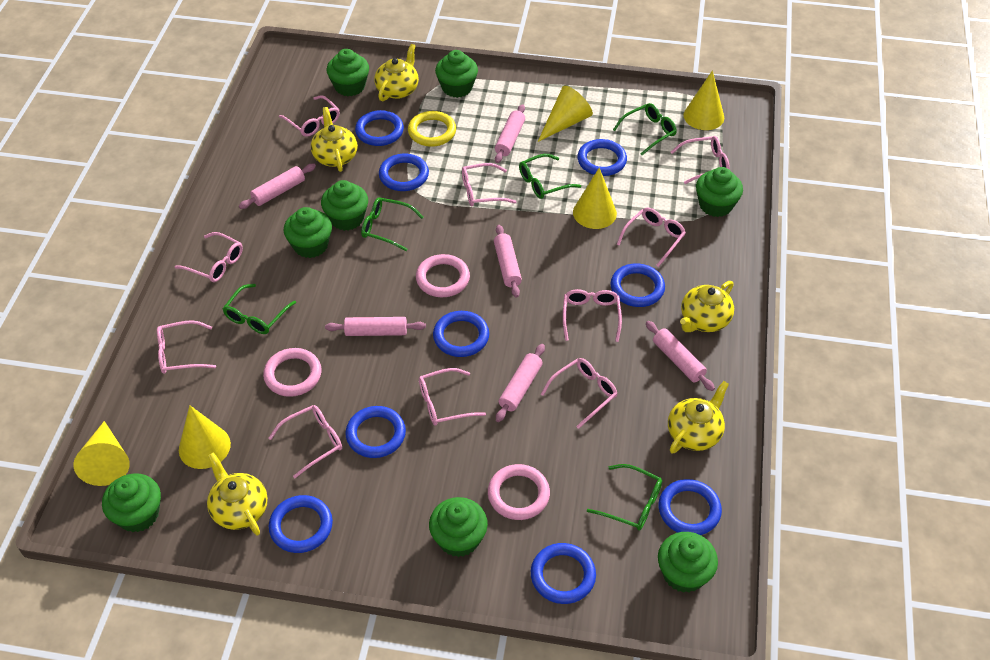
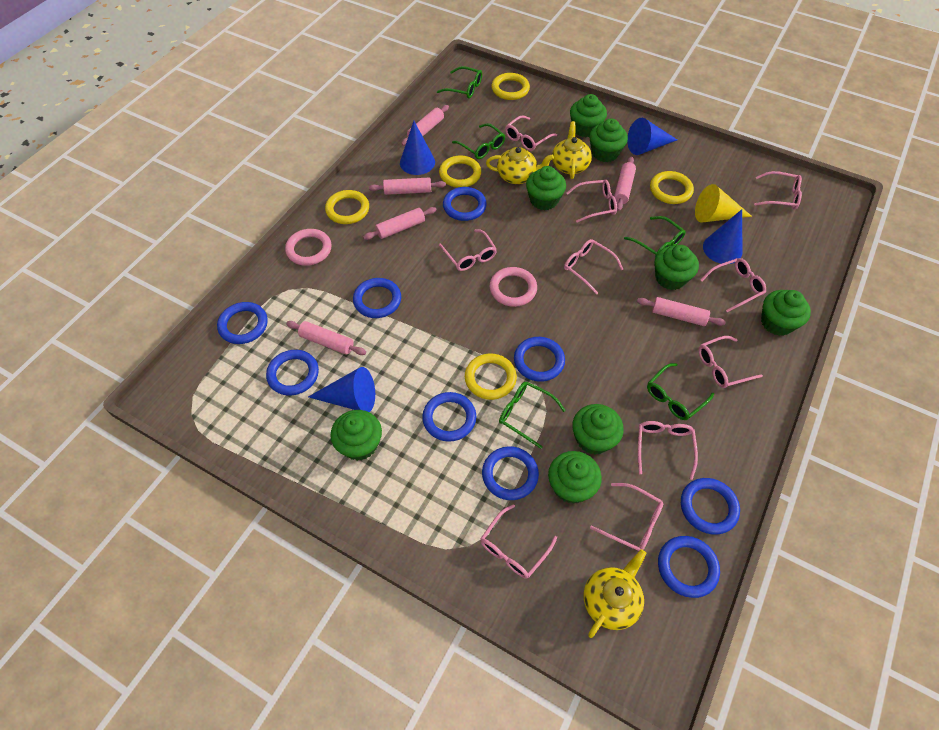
blue cone: 0 -> 4
pink ring: 3 -> 2
yellow cone: 5 -> 1
yellow ring: 1 -> 5
yellow teapot: 5 -> 3

